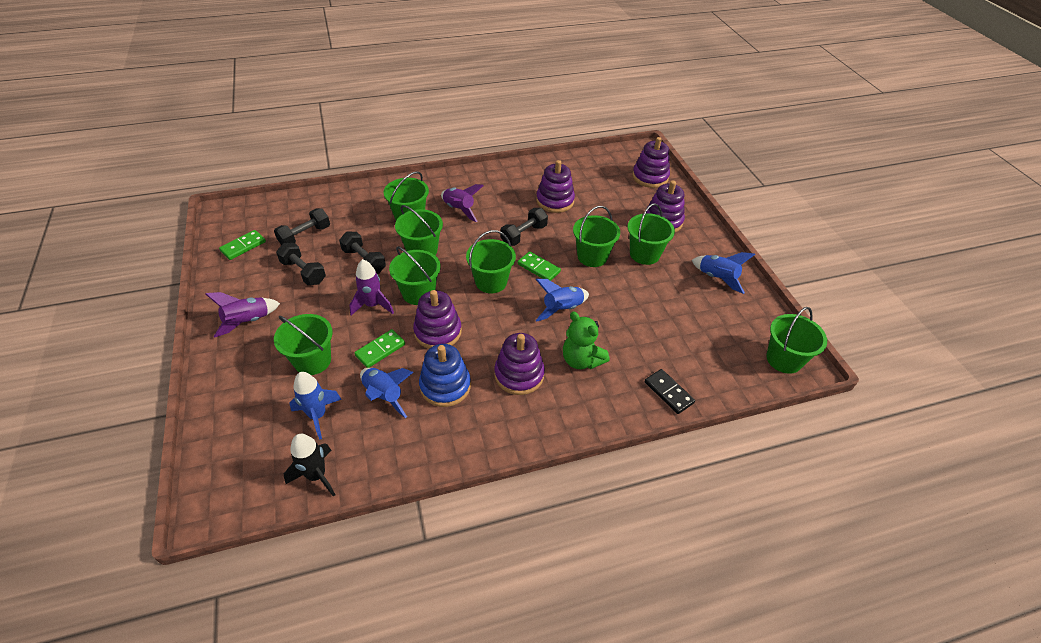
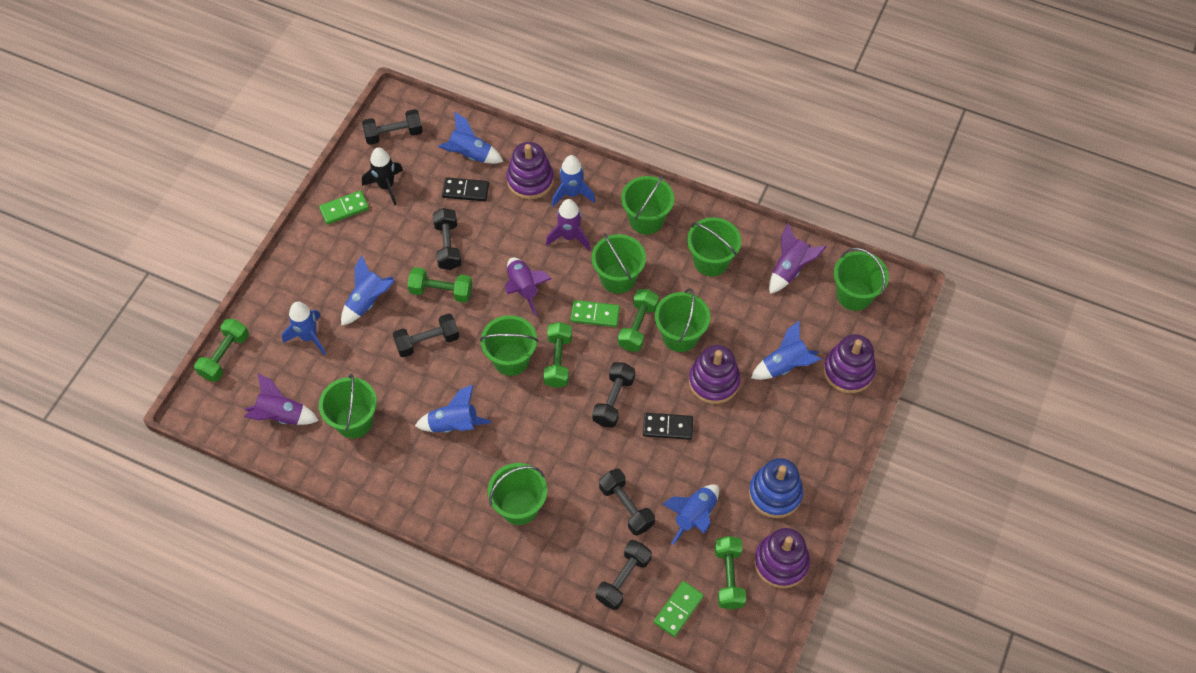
black domino: 1 -> 2
black dumbbell: 4 -> 6
blue rocket: 4 -> 7
green dumbbell: 0 -> 5
green teddy bear: 1 -> 0
purple rocket: 3 -> 4
purple stacking toy: 5 -> 4

